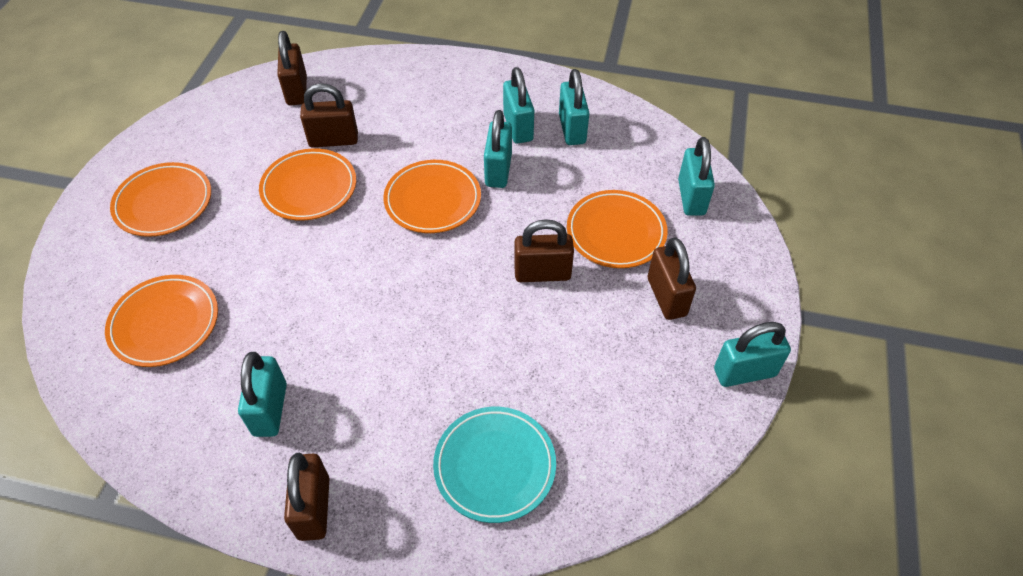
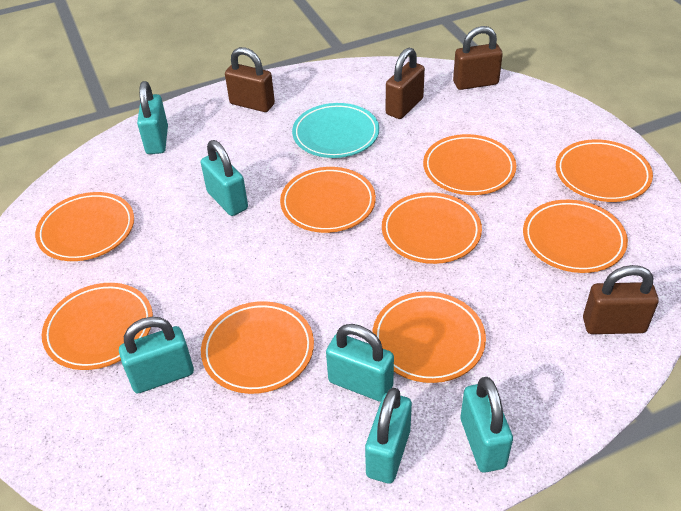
brown padlock: 5 -> 4
orange plate: 5 -> 9

